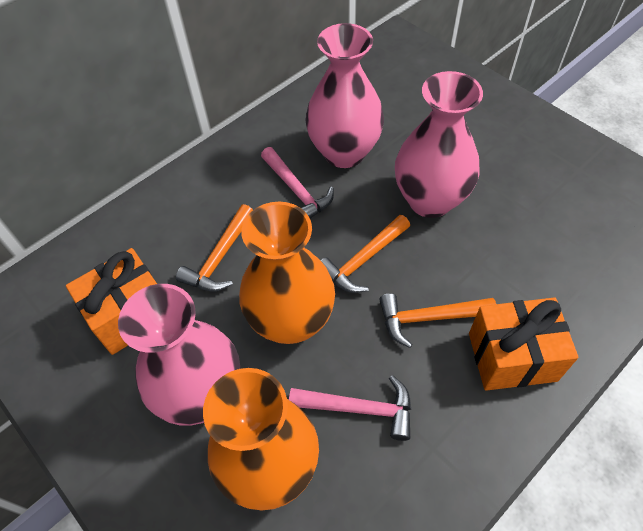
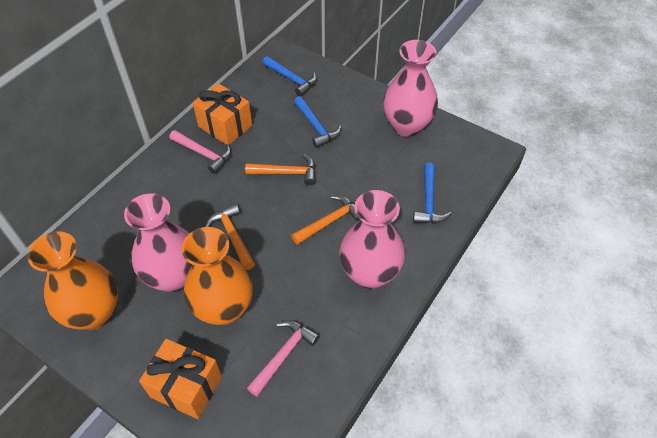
blue hammer: 0 -> 3

